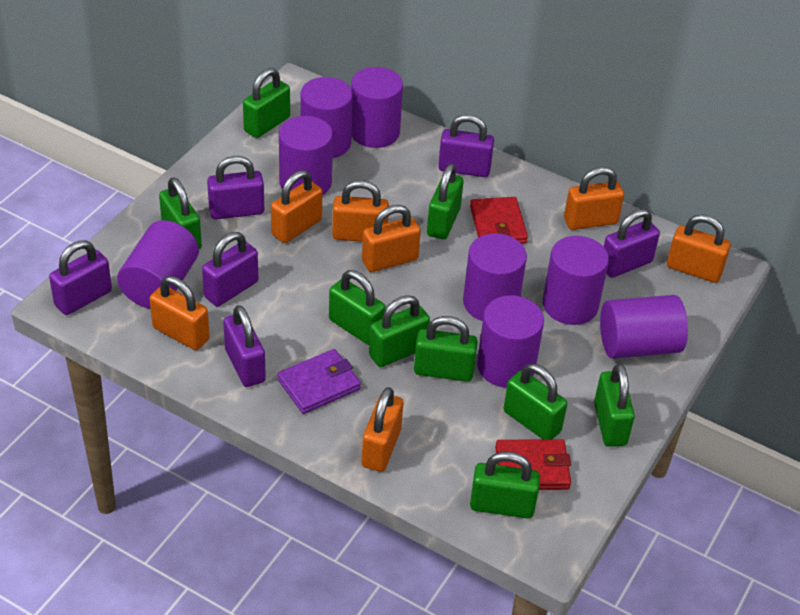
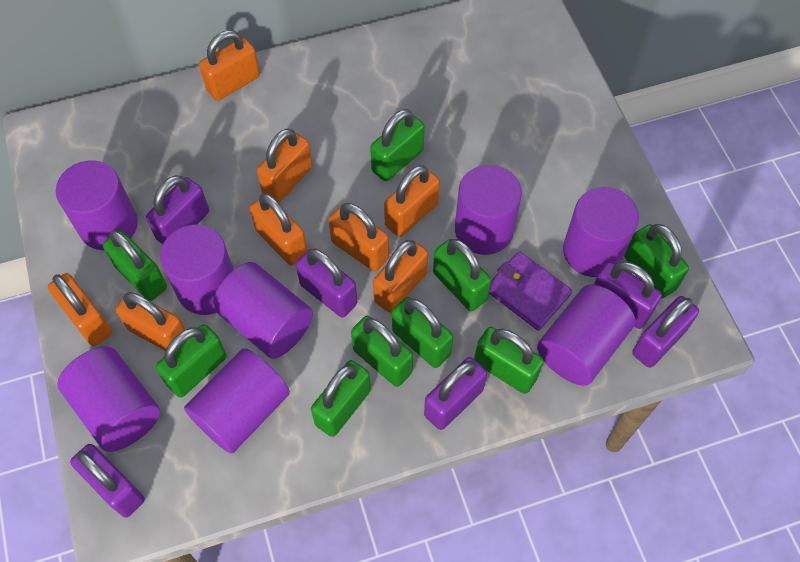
orange padlock: 7 -> 8
red wallet: 2 -> 0

